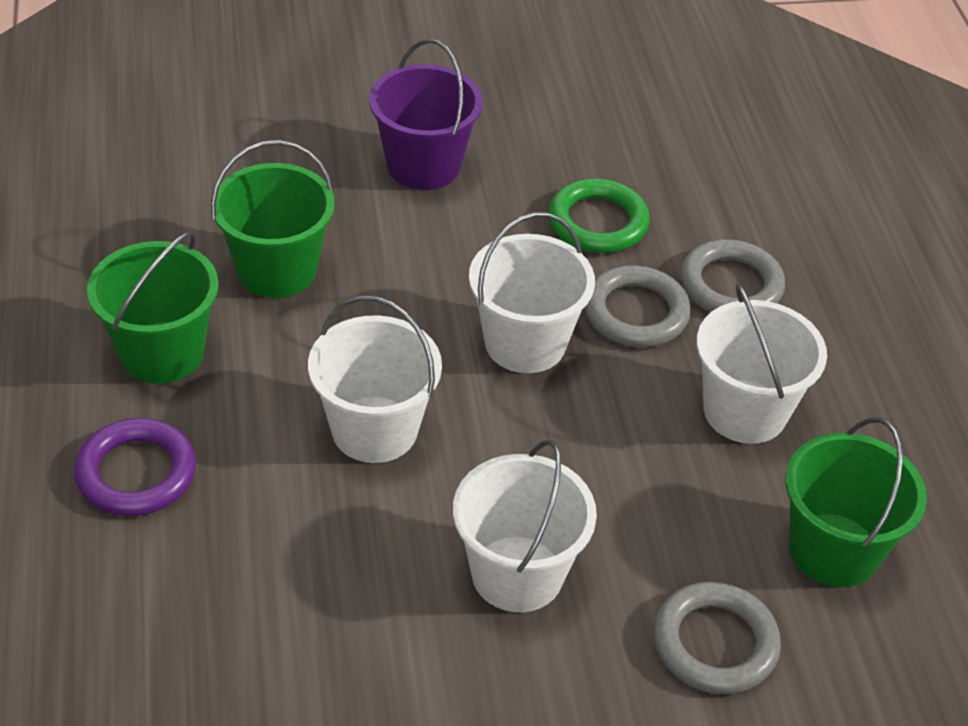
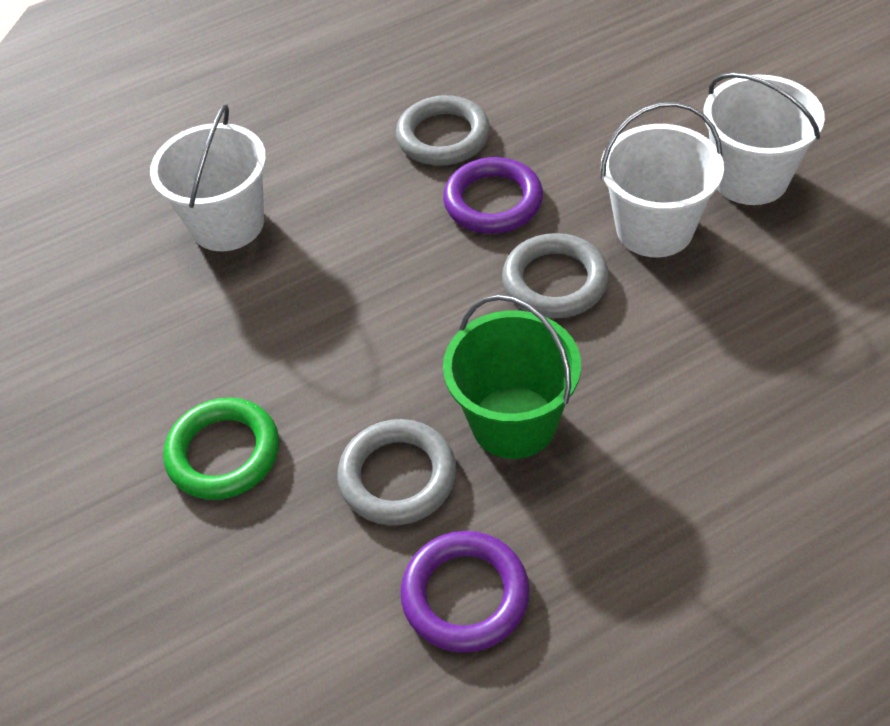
green bucket: 3 -> 1
purple bucket: 1 -> 0
purple ring: 1 -> 2
white bucket: 4 -> 3

